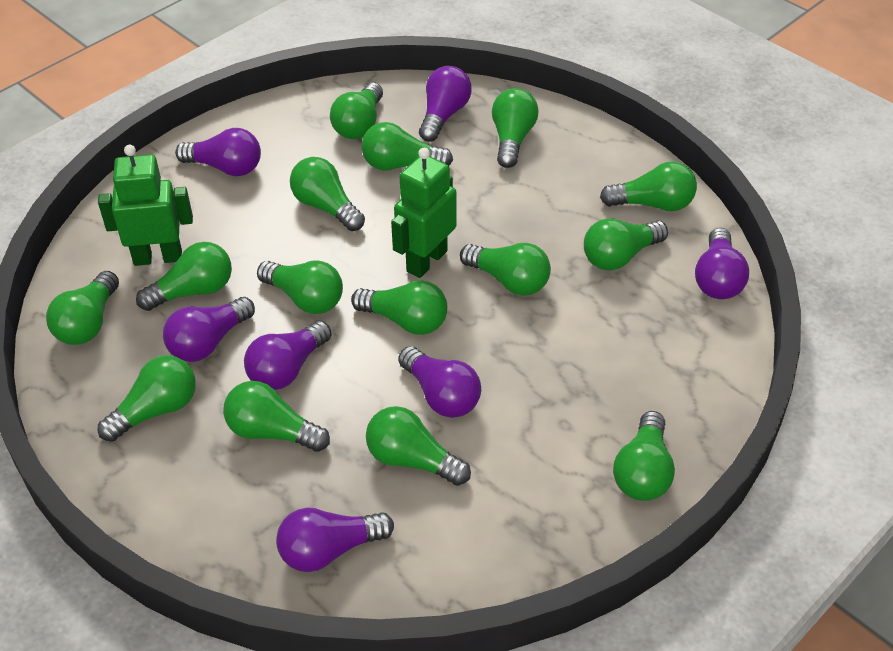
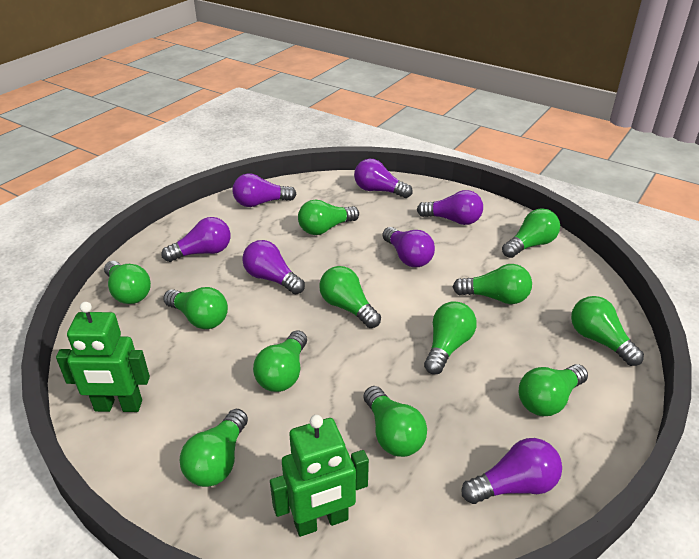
green light bulb: 15 -> 12

